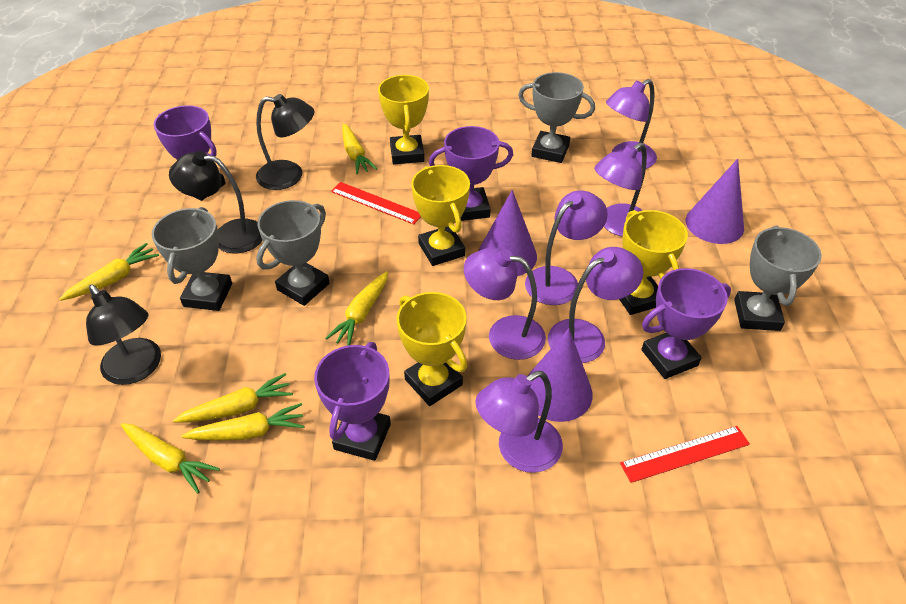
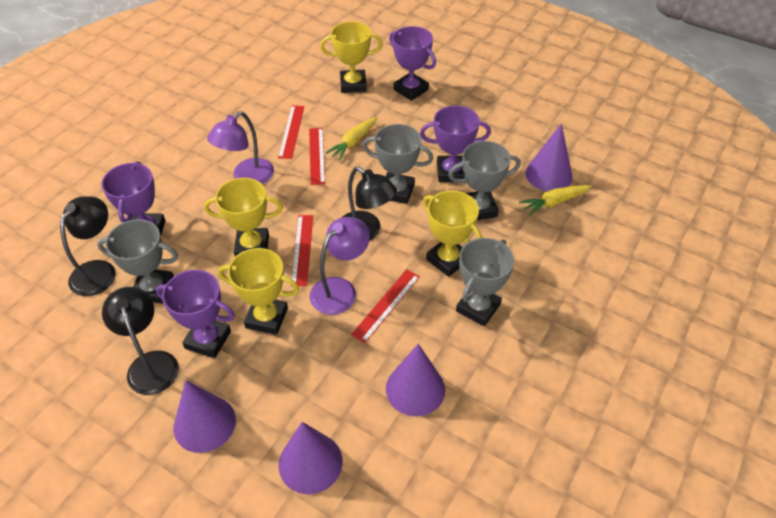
purple cone: 3 -> 4
purple lamp: 6 -> 2
red ruler: 2 -> 4
yellow carrot: 6 -> 2

